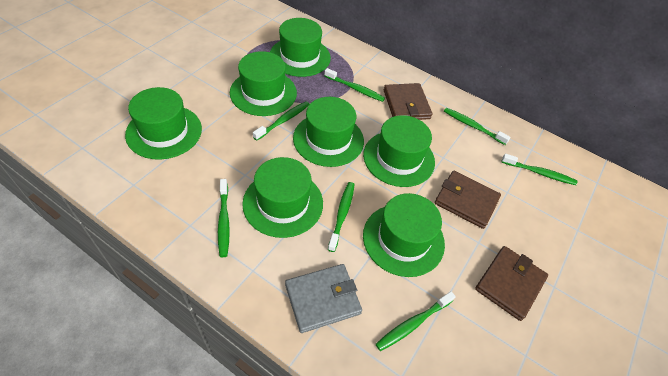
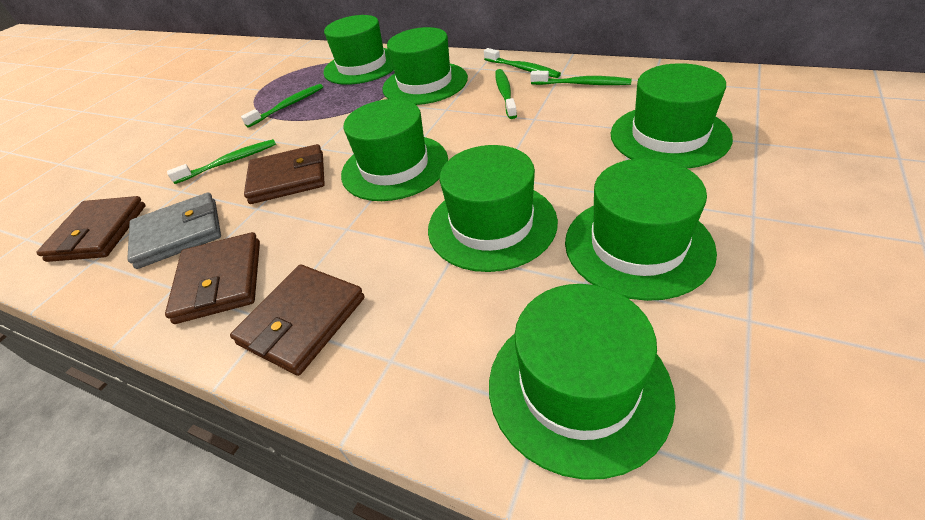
brown wallet: 3 -> 4
green toothbrush: 7 -> 5

